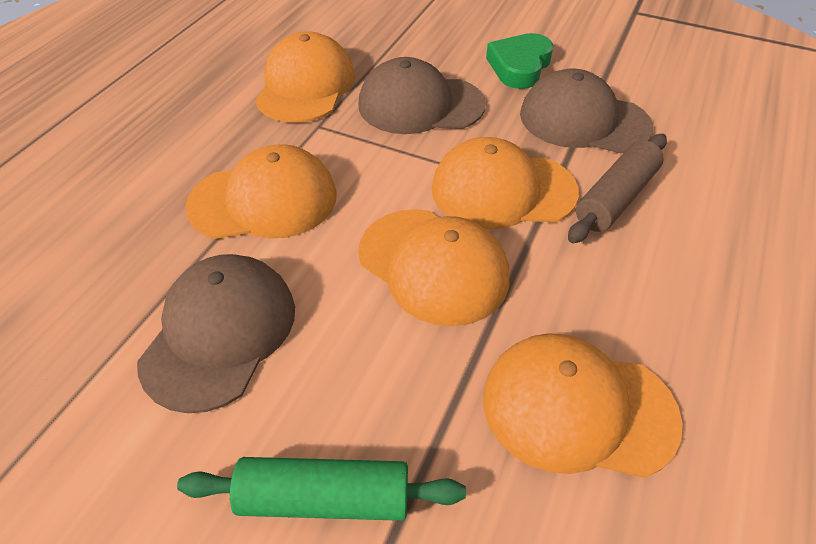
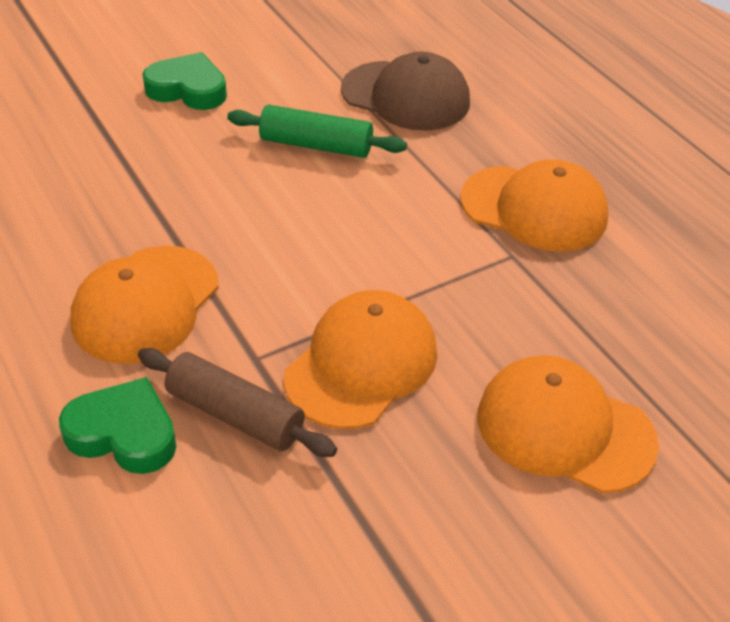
brown cap: 3 -> 1
green heart: 1 -> 2
orange cap: 5 -> 4

